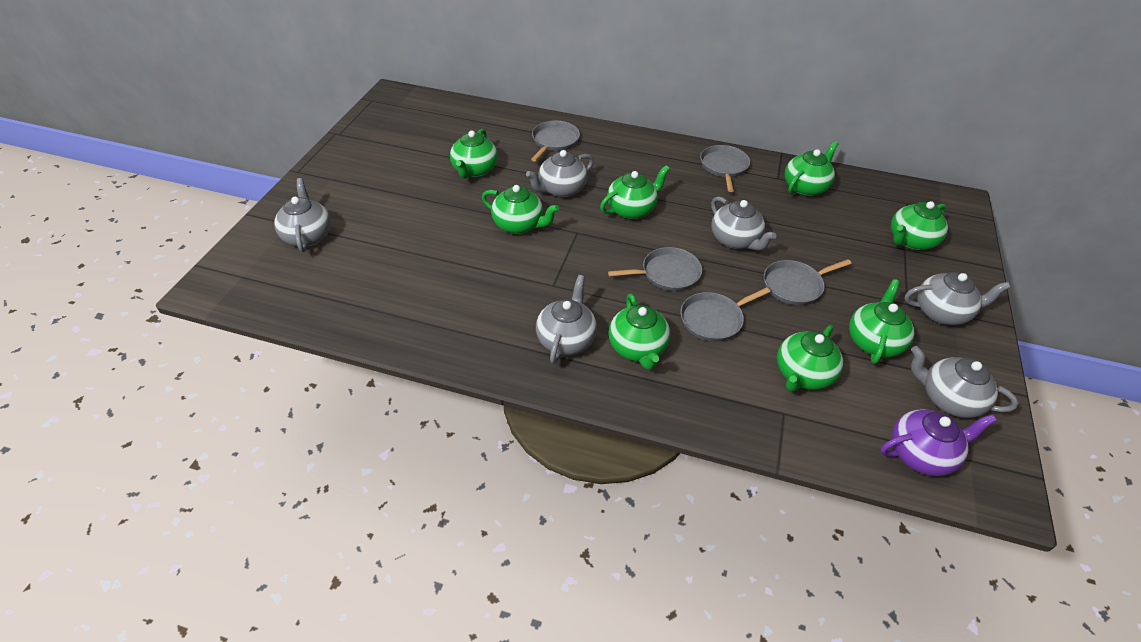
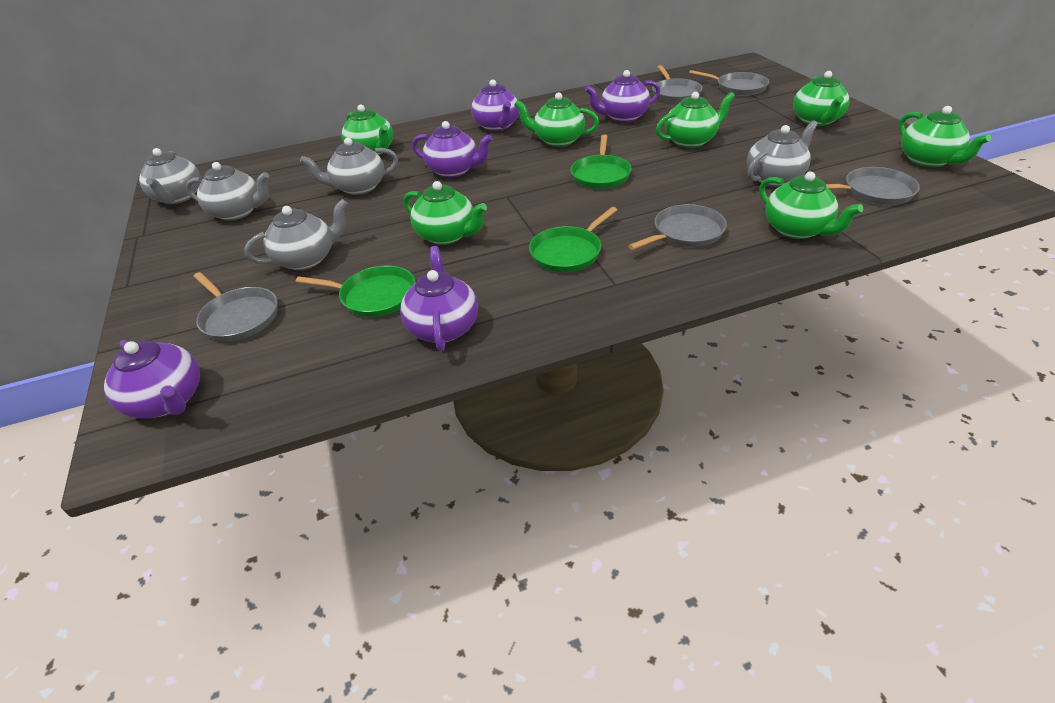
green pan: 0 -> 3
green teapot: 8 -> 7
grey teapot: 6 -> 5
purple teapot: 1 -> 5

